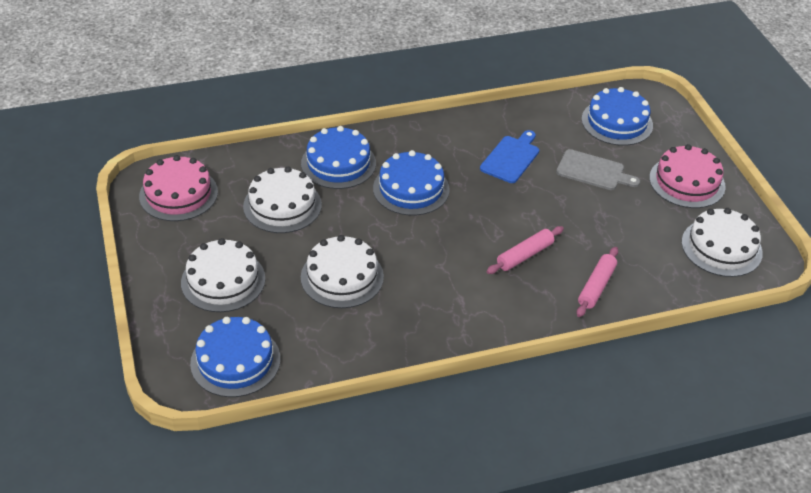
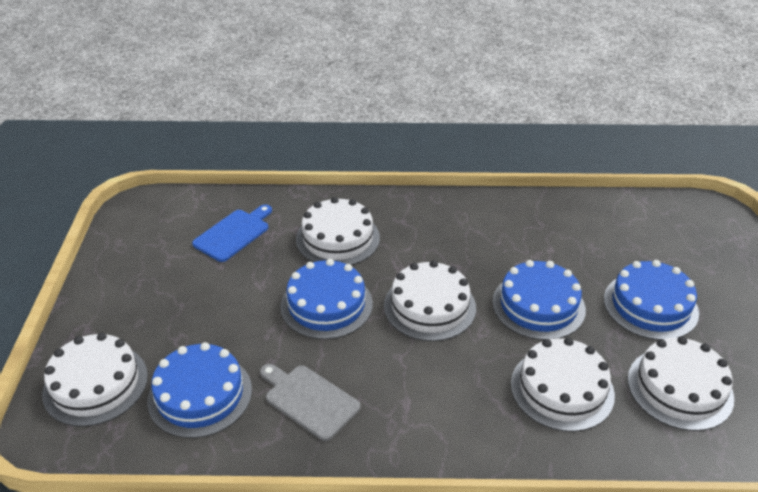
pink cake: 2 -> 0
pink rolling pin: 2 -> 0
white cake: 4 -> 5

